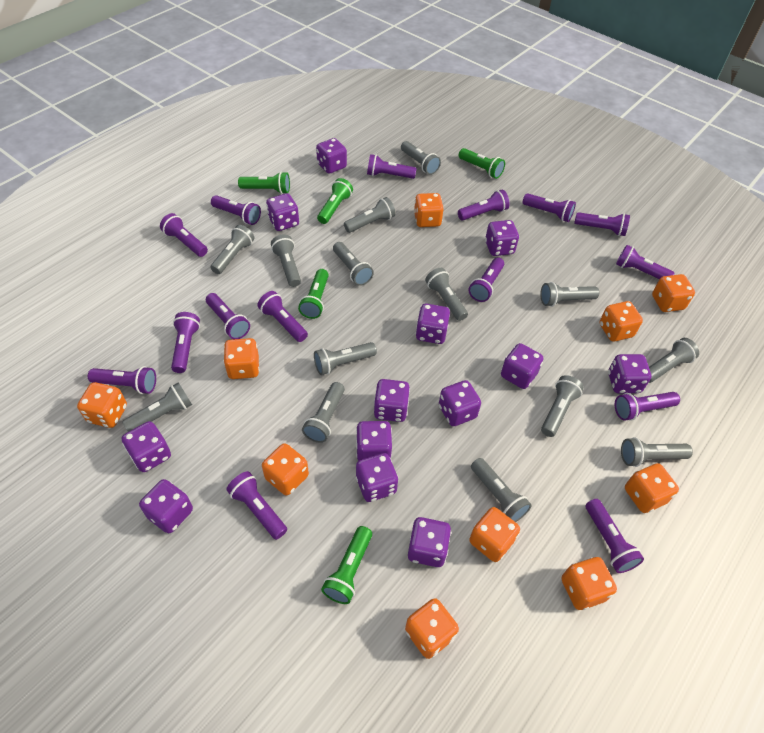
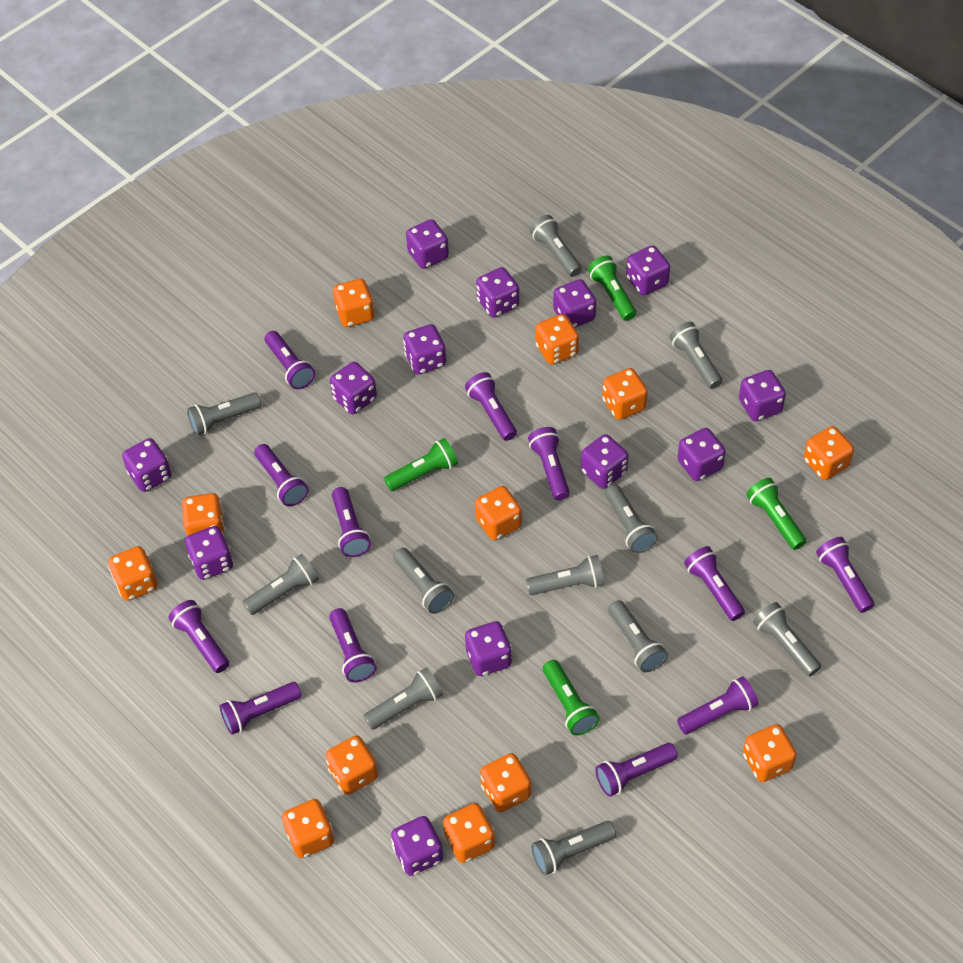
green flashlight: 5 -> 4
grey flashlight: 14 -> 11
orange dice: 10 -> 12
purple flashlight: 15 -> 12

